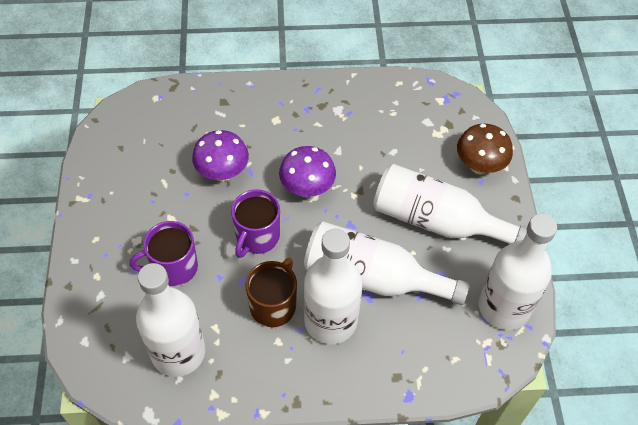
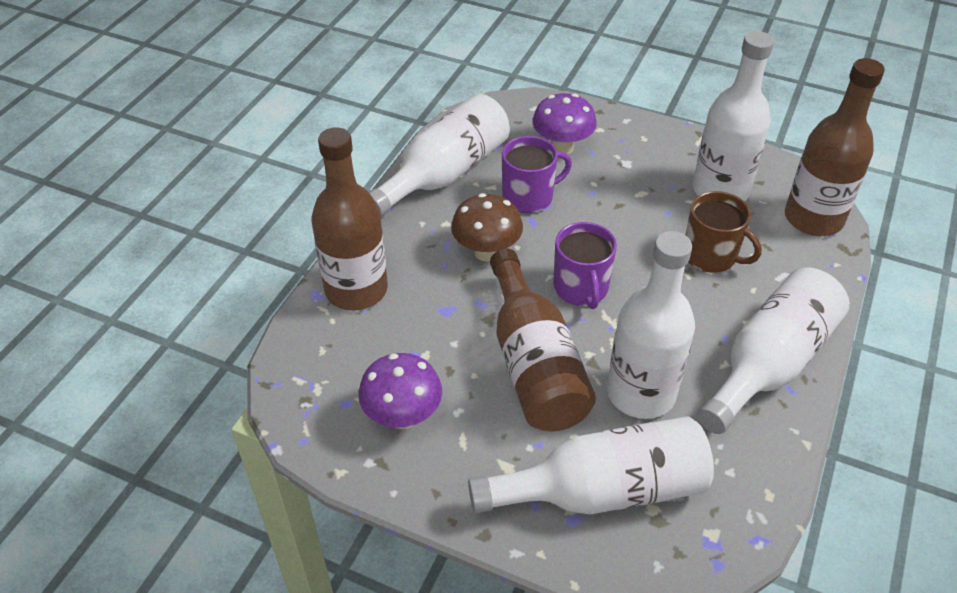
brown bottle: 0 -> 3

